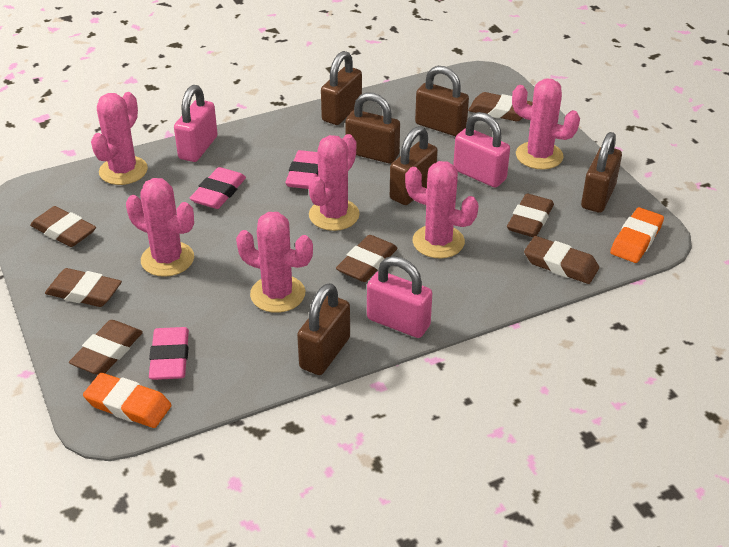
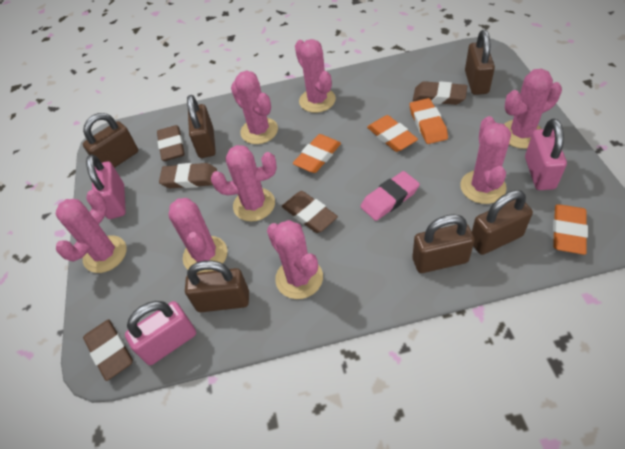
brown eraser: 7 -> 5
orange eraser: 2 -> 4
pink cactus: 6 -> 8
pink eraser: 3 -> 1

